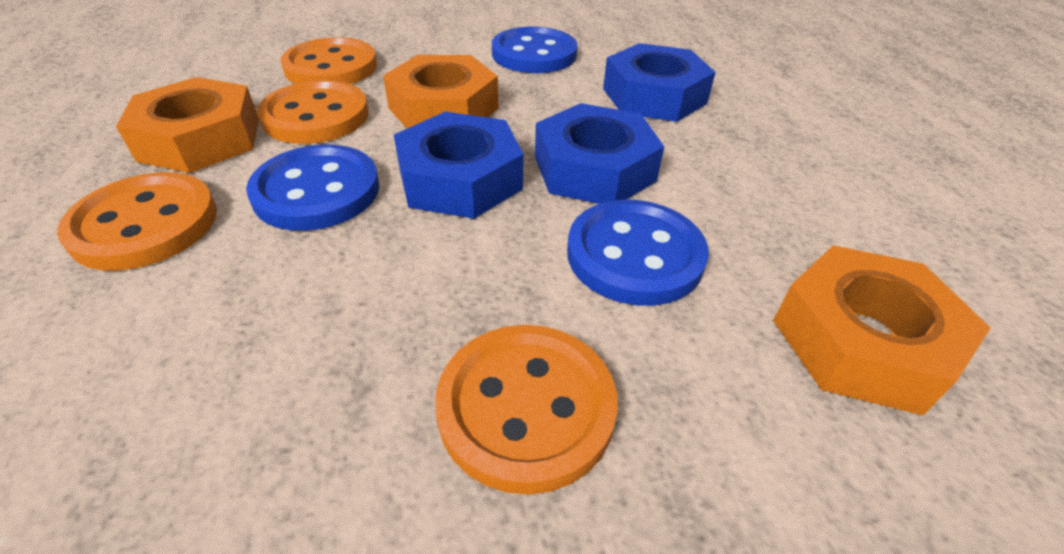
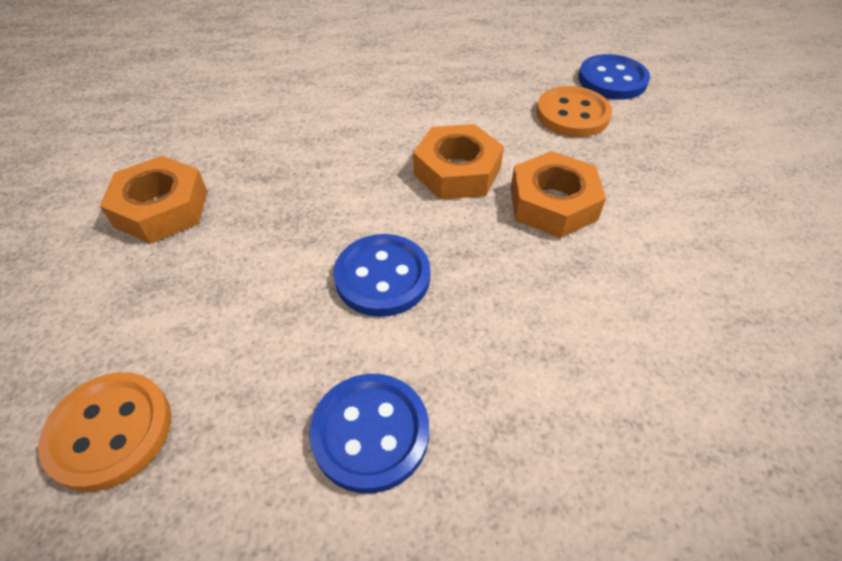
blue nut: 3 -> 0
orange button: 4 -> 2

